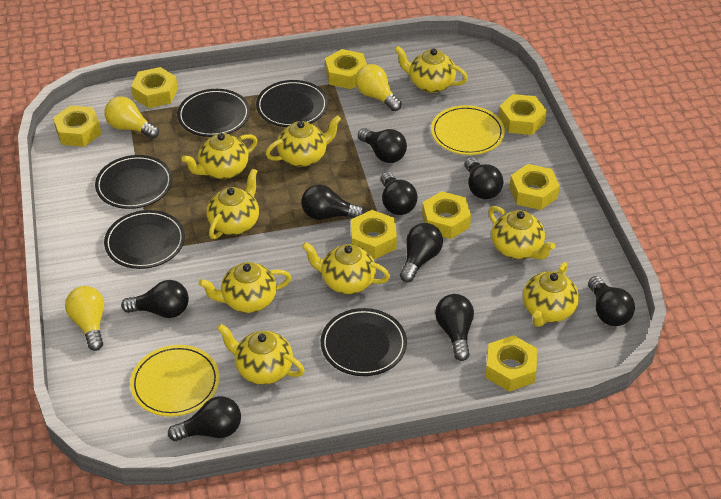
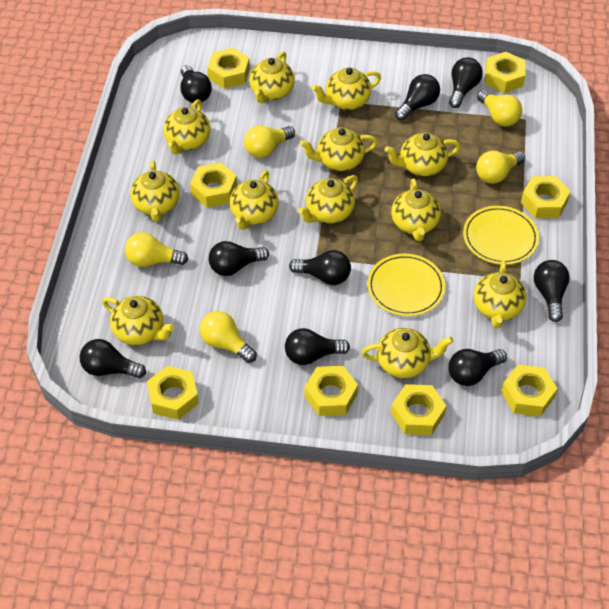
black plate: 5 -> 0
yellow light bulb: 3 -> 5
yellow teapot: 9 -> 12

